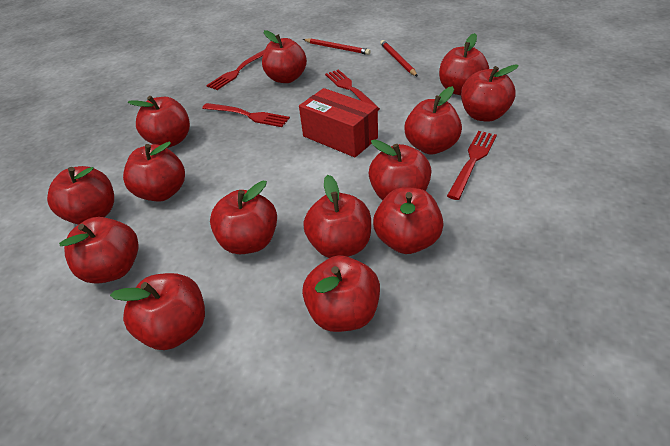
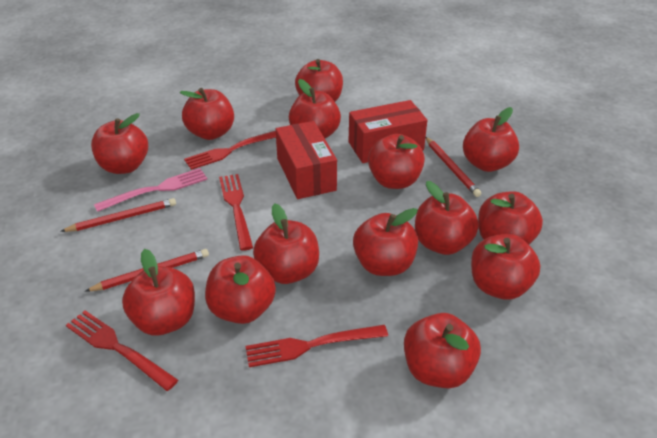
pink fork: 0 -> 1
red box: 1 -> 2
red pencil: 2 -> 3

